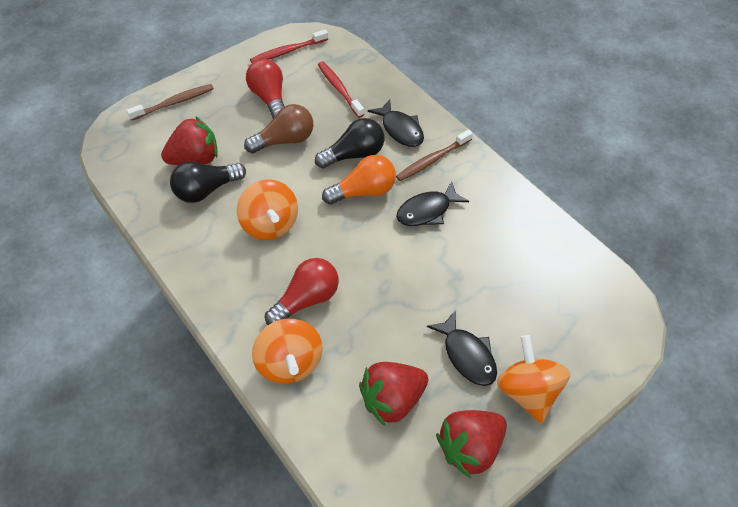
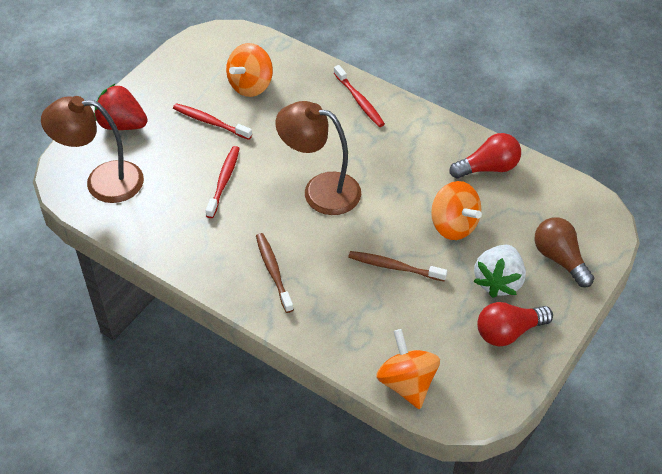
black fish: 3 -> 0
black light bulb: 2 -> 0
brown lamp: 0 -> 2
orange light bulb: 1 -> 0
red strawberry: 3 -> 1
red toothbrush: 2 -> 3
white strawberry: 0 -> 1

